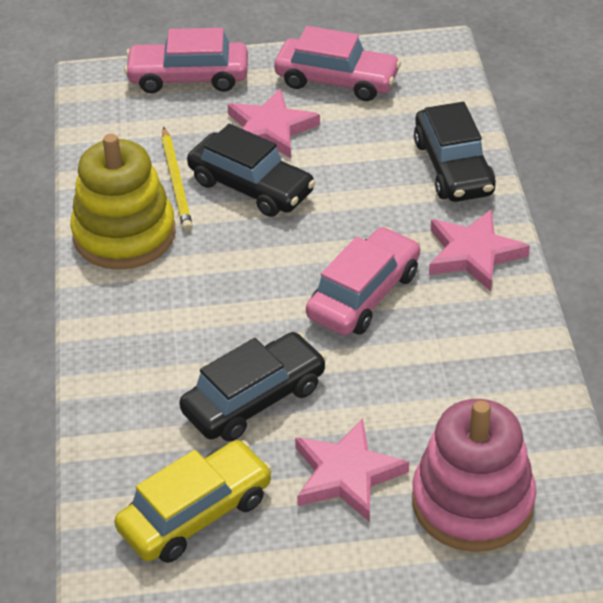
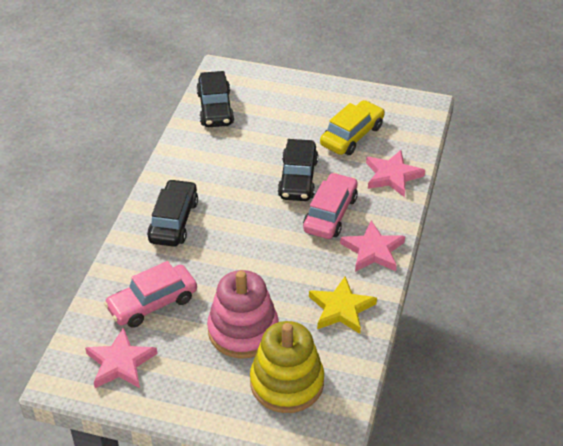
pink car: 3 -> 2
yellow pencil: 1 -> 0
yellow star: 0 -> 1

